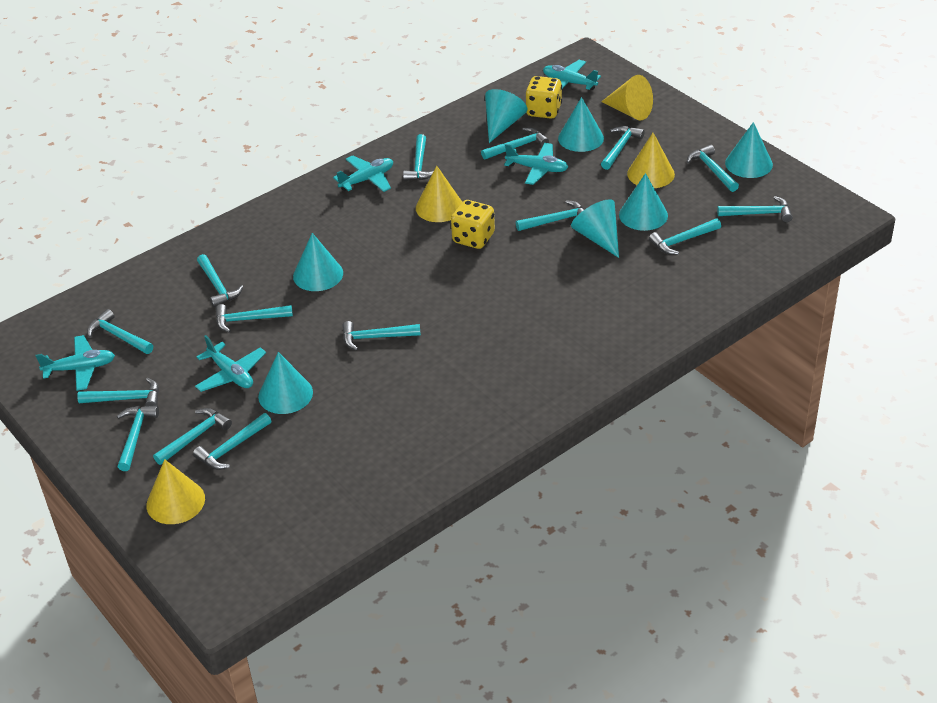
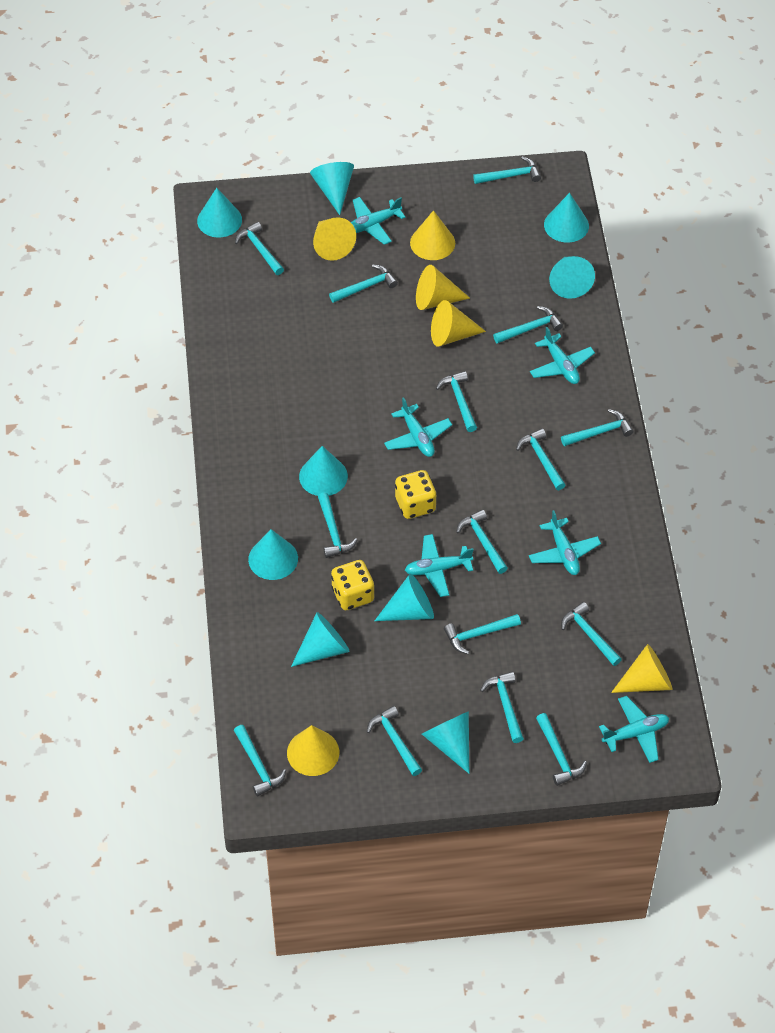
turquoise cone: 7 -> 9
turquoise plane: 5 -> 6
yellow cone: 4 -> 6

